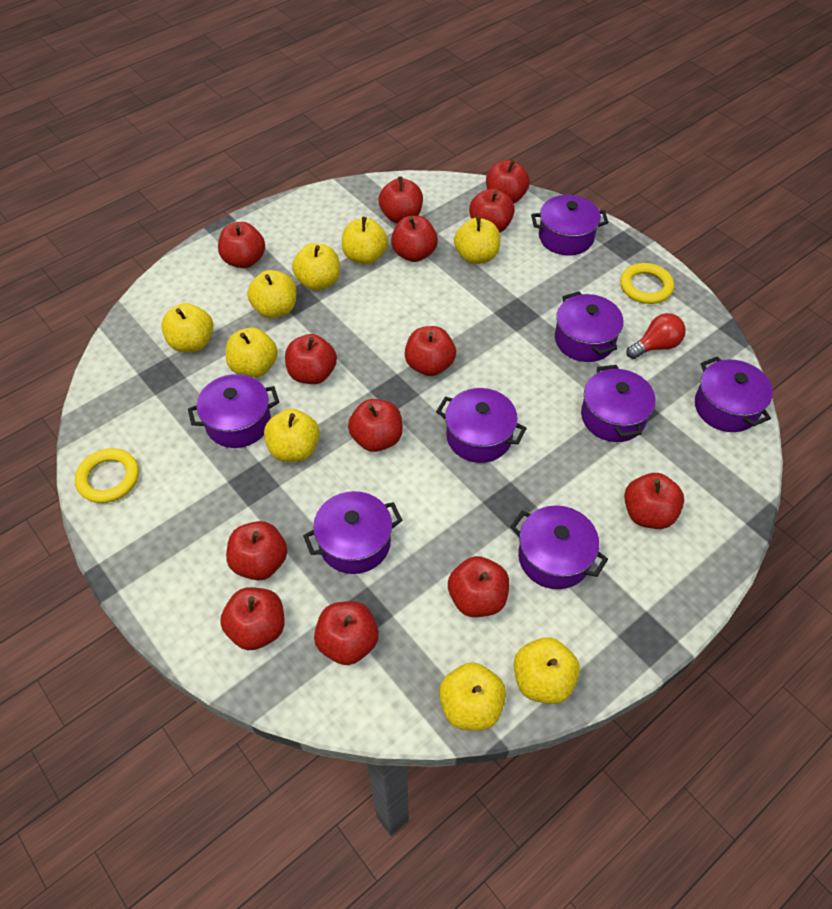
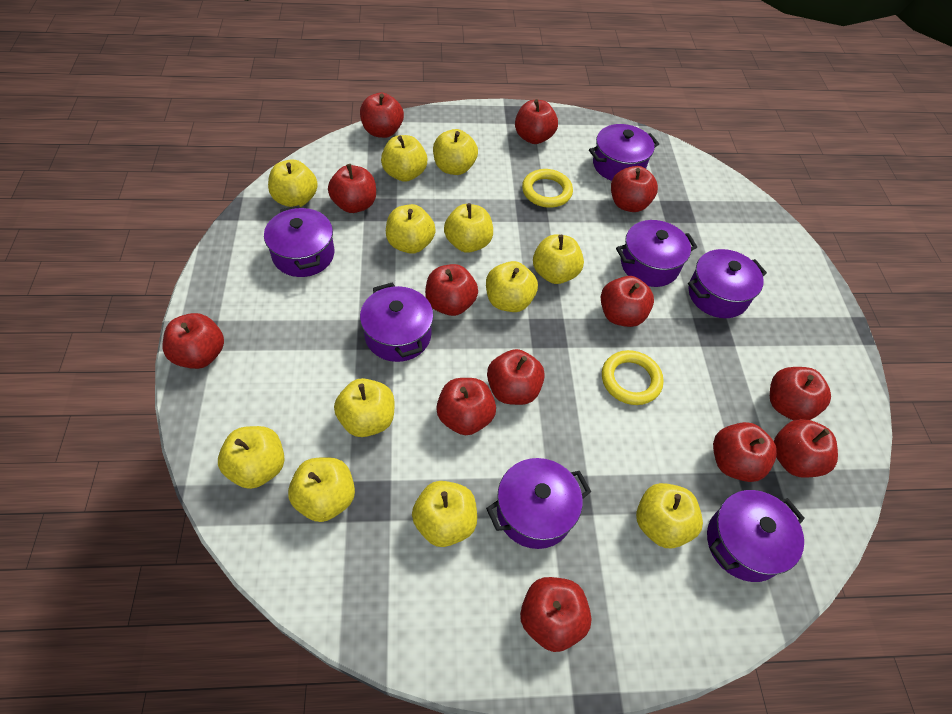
purple pot: 8 -> 7
red light bulb: 1 -> 0
yellow apple: 9 -> 12

